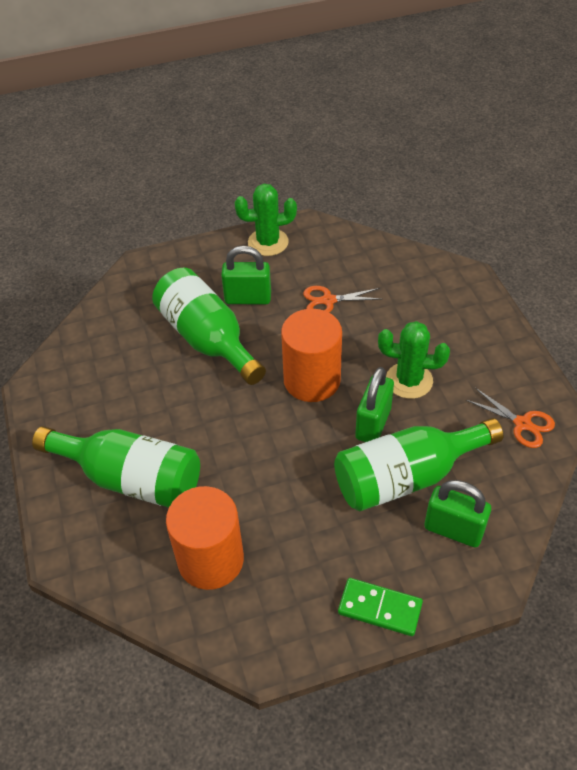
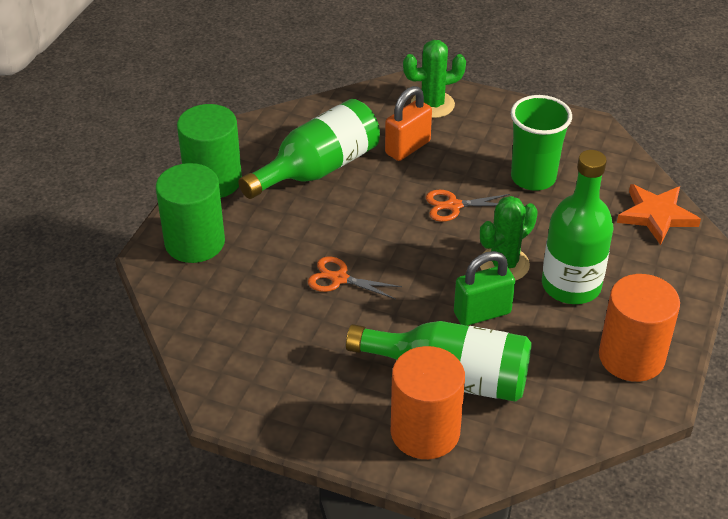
green cup: 0 -> 1
green cylinder: 0 -> 2
green domino: 1 -> 0
green padlock: 3 -> 1
orange padlock: 0 -> 1
orange star: 0 -> 1

